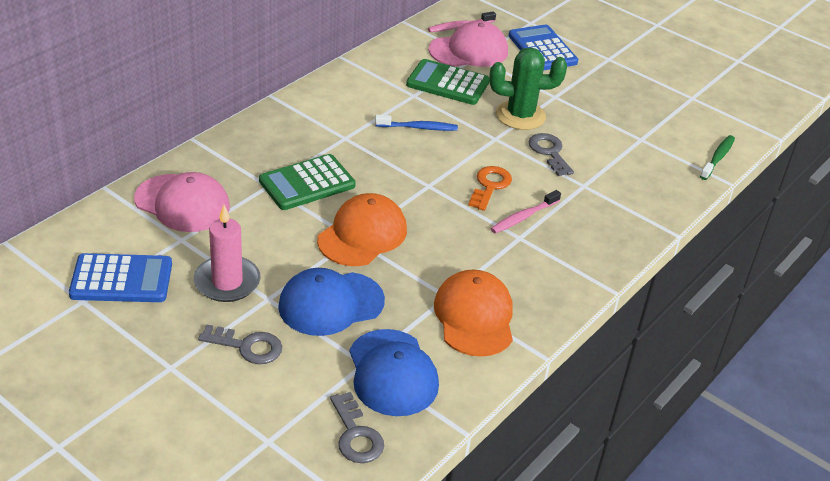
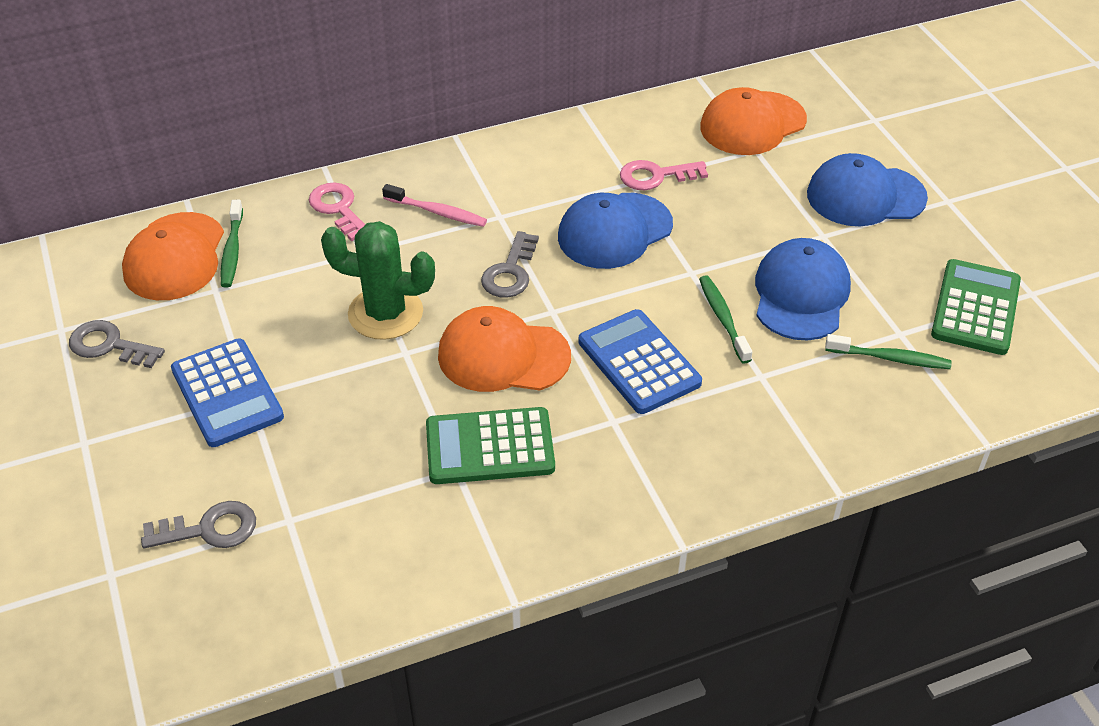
blue cap: 2 -> 3
blue toothbrush: 1 -> 0
green toothbrush: 1 -> 3
orange cap: 2 -> 3
orange key: 1 -> 0
pink candle: 1 -> 0
pink cap: 2 -> 0
pink key: 0 -> 2
pink toothbrush: 2 -> 1

